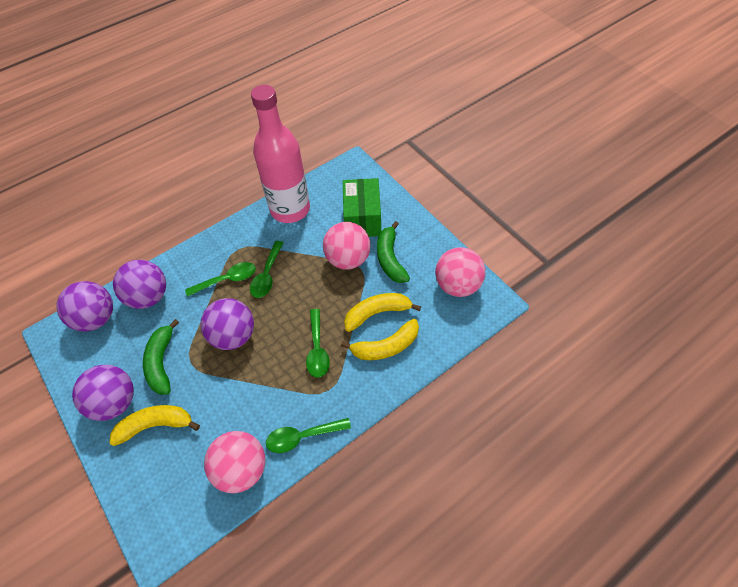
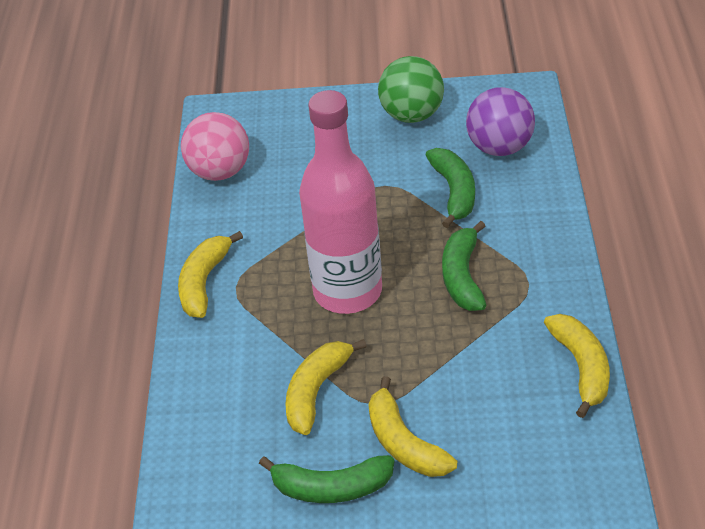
green ball: 0 -> 1
green banana: 2 -> 3
green box: 1 -> 0
green spoon: 4 -> 0
pink ball: 3 -> 1
purple ball: 4 -> 1
yellow banana: 3 -> 4

